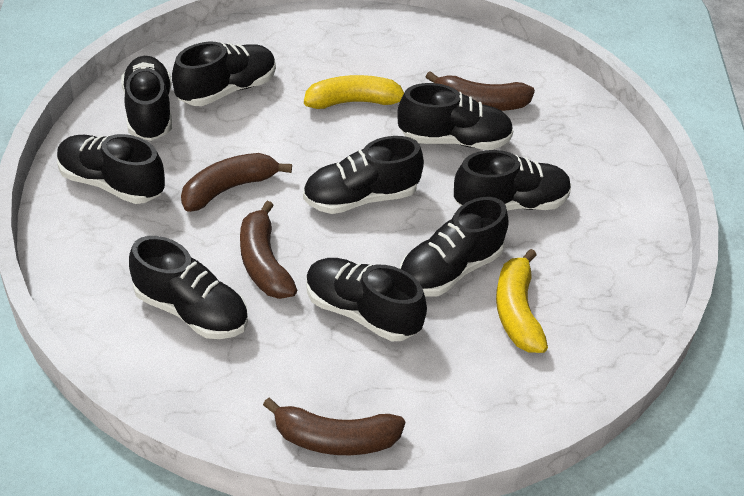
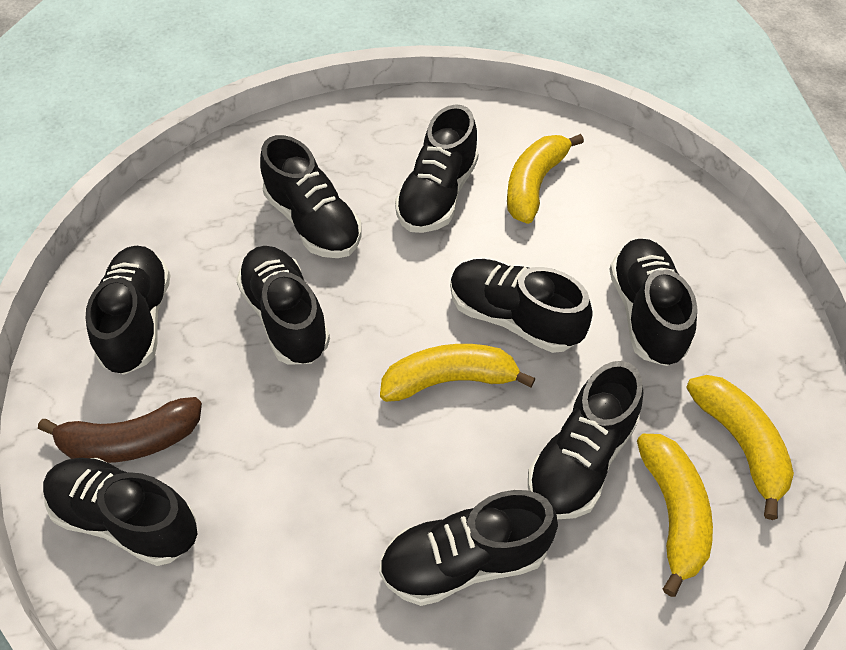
brown banana: 4 -> 1
yellow banana: 2 -> 4

